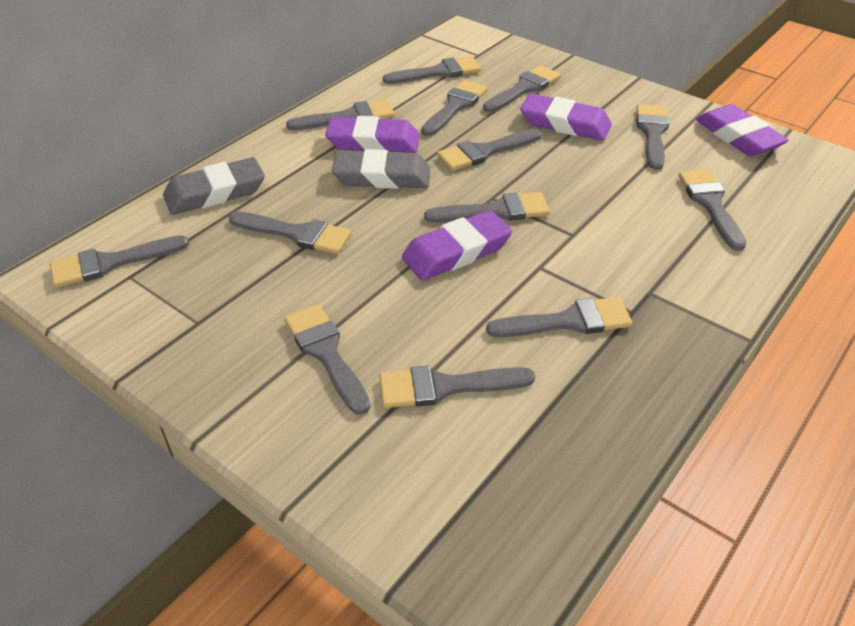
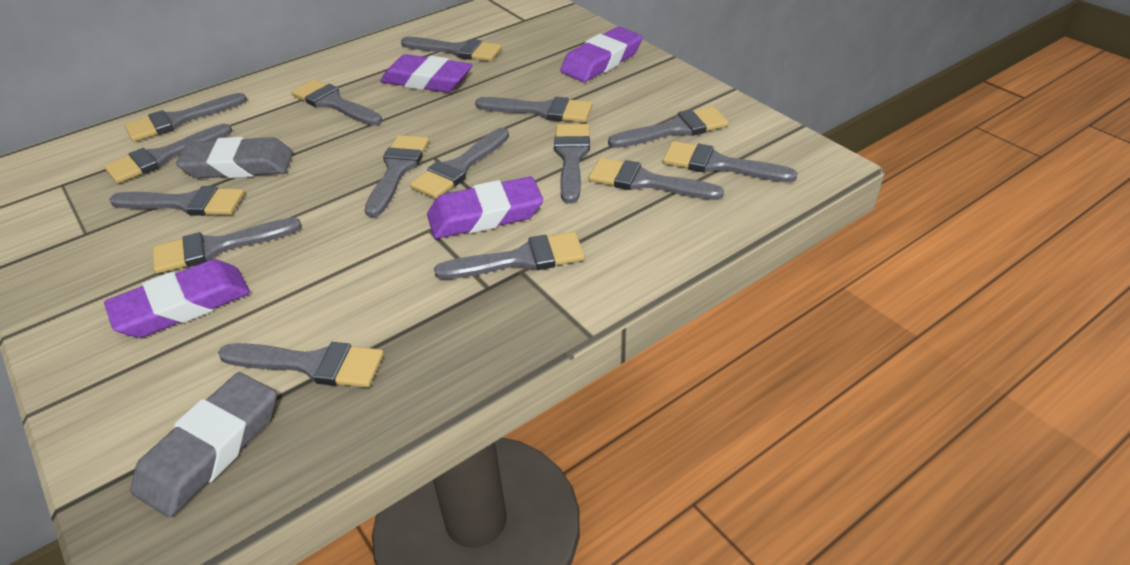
grey brush: 13 -> 15

